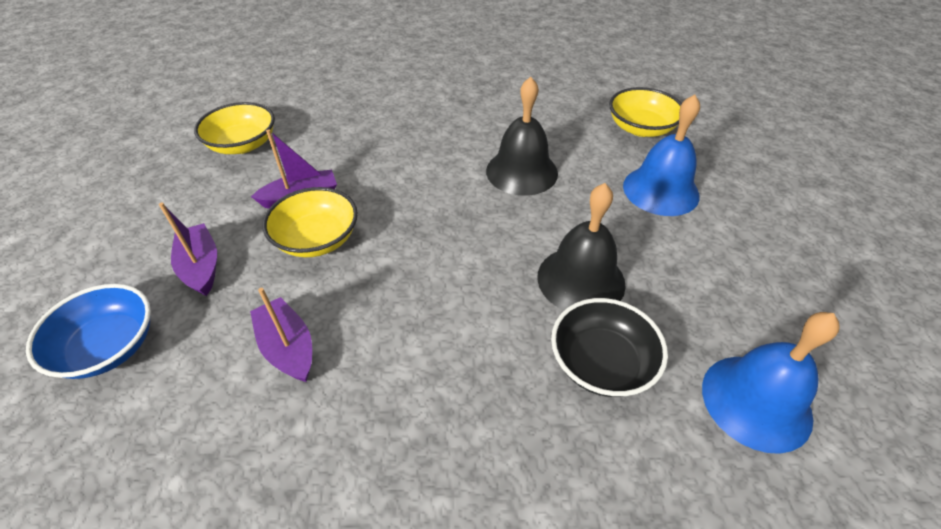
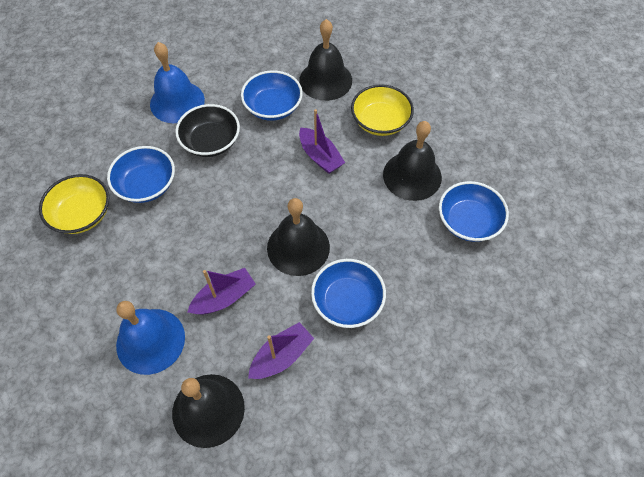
black bell: 2 -> 4
blue bowl: 1 -> 4
yellow bowl: 3 -> 2

